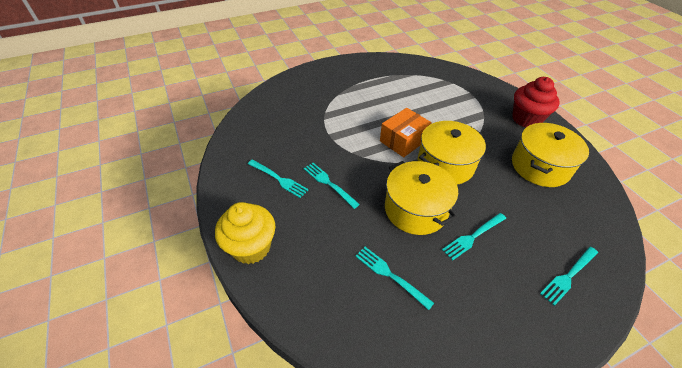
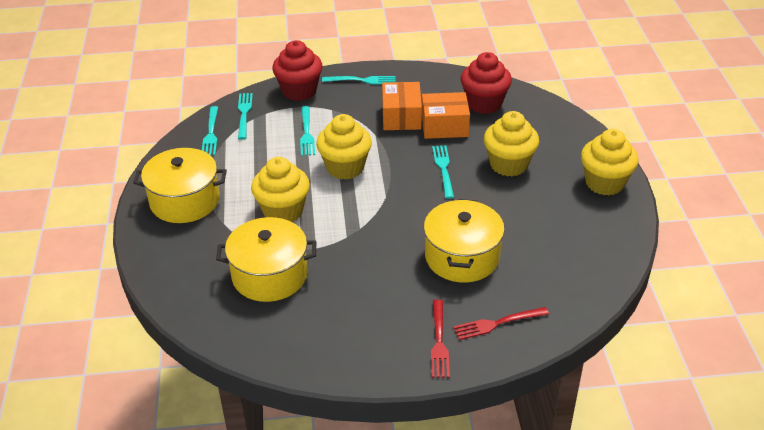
orange box: 1 -> 2
red cupcake: 1 -> 2
red fork: 0 -> 2
yellow cupcake: 1 -> 4

